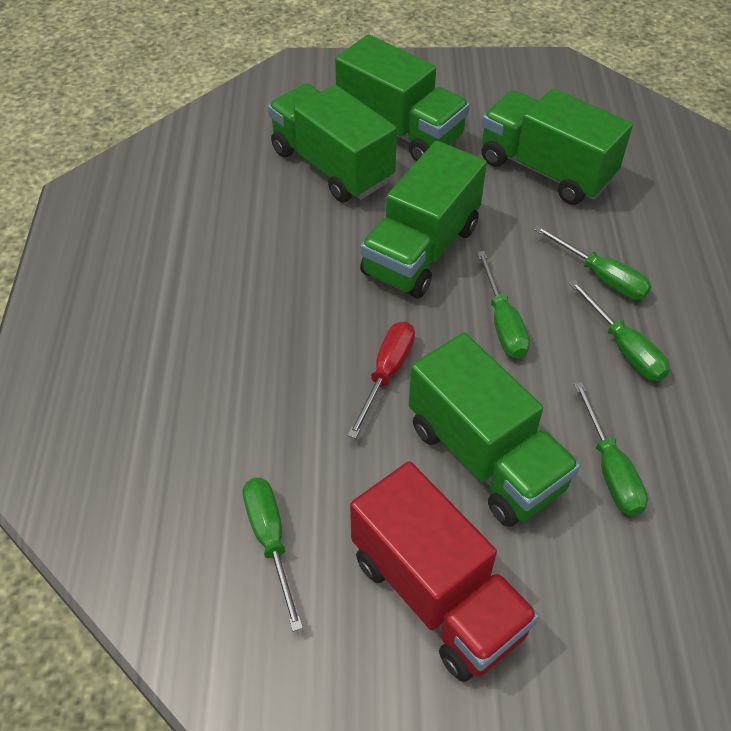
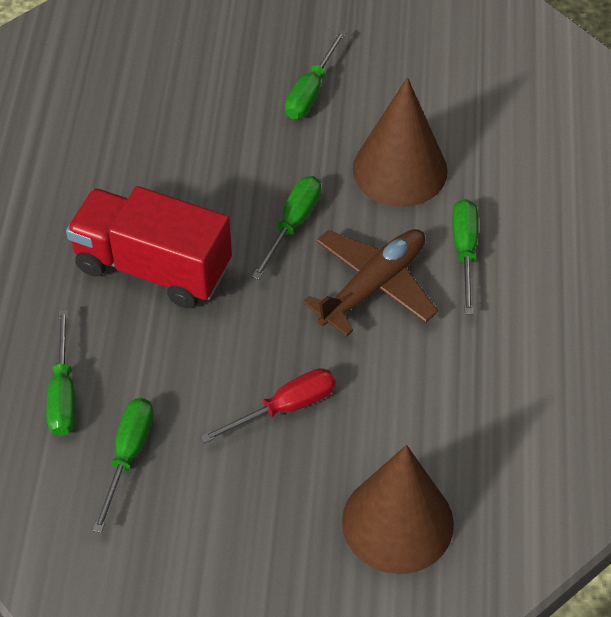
brown cone: 0 -> 2
brown plane: 0 -> 1
green truck: 5 -> 0

